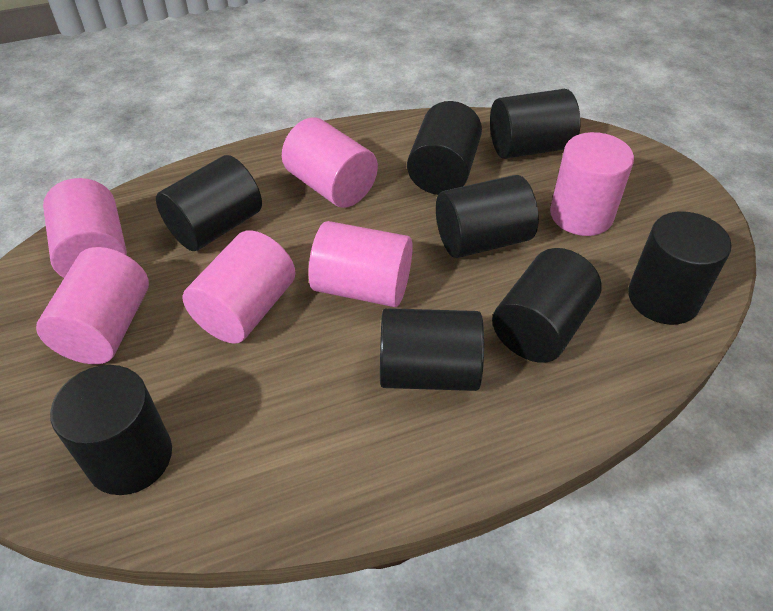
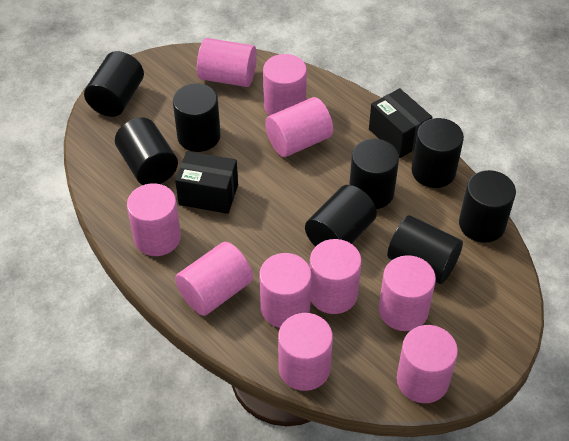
black box: 0 -> 2
pink cylinder: 6 -> 10

